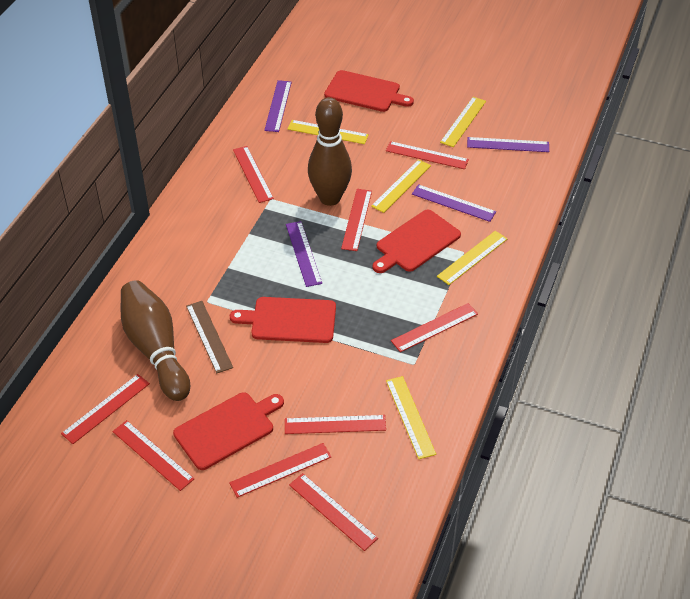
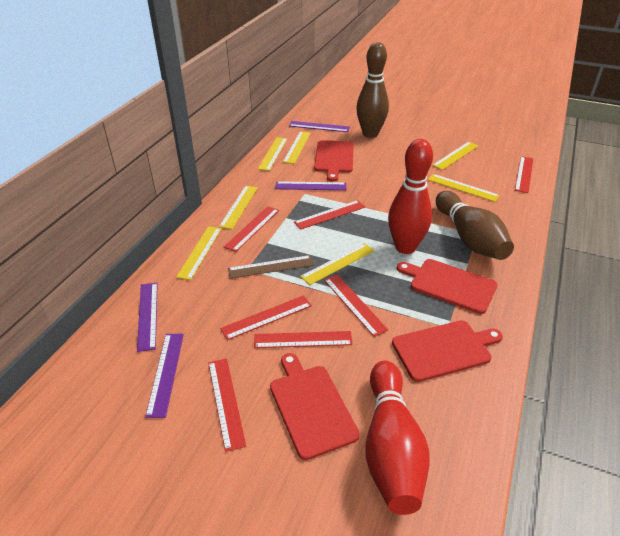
red bowling pin: 0 -> 2
red ruler: 9 -> 7
yellow ruler: 5 -> 7

